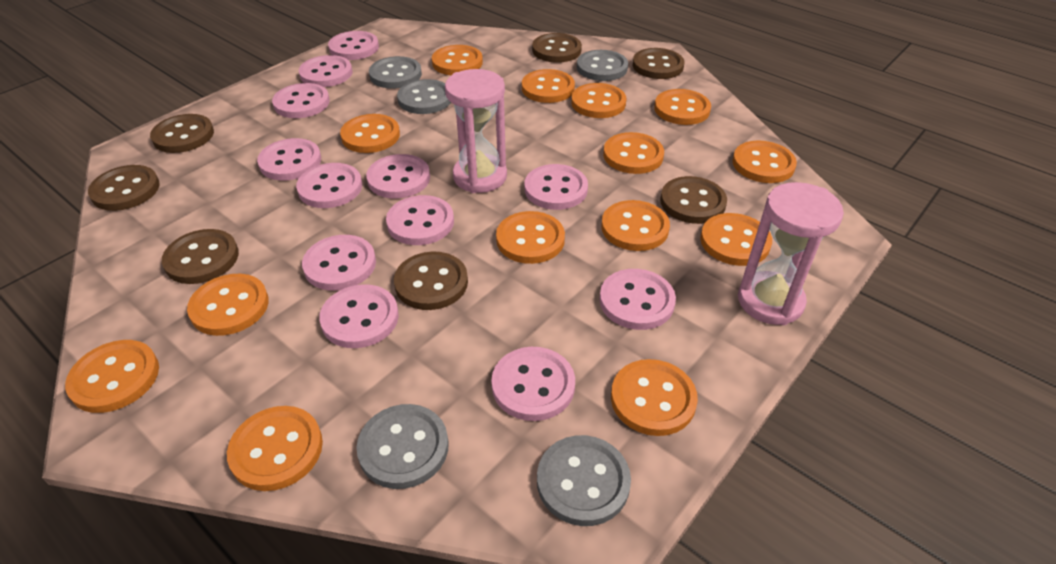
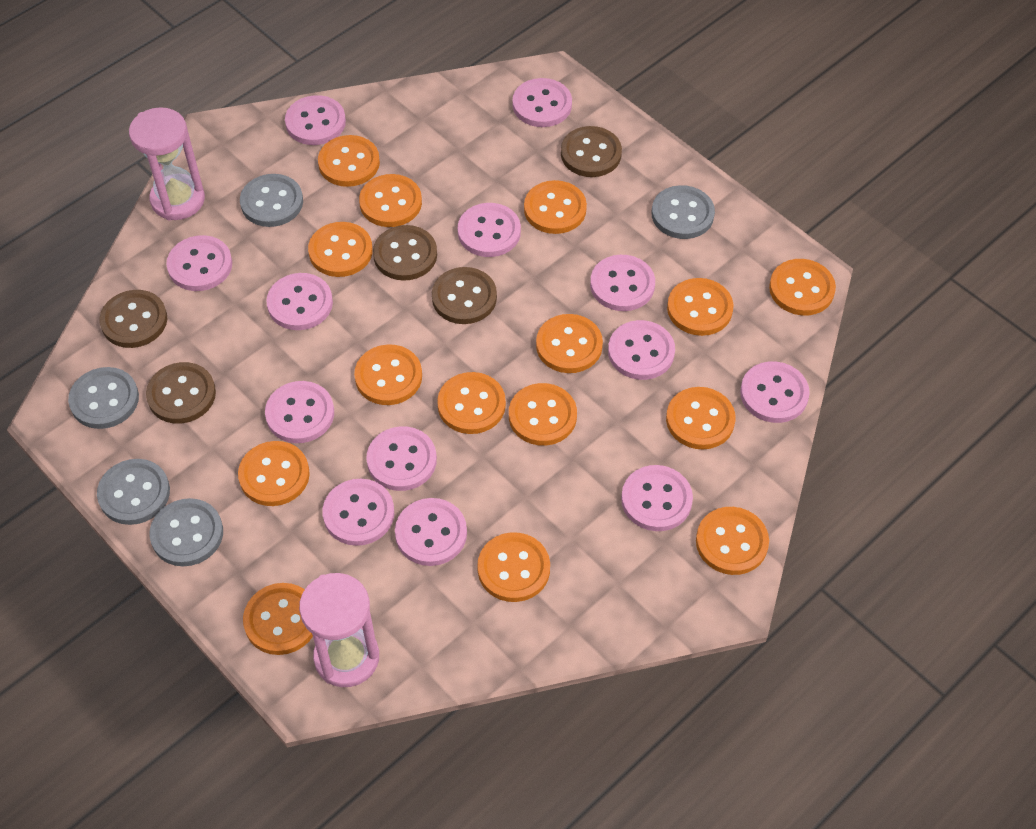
brown button: 7 -> 5
orange button: 14 -> 15
pink button: 12 -> 13

